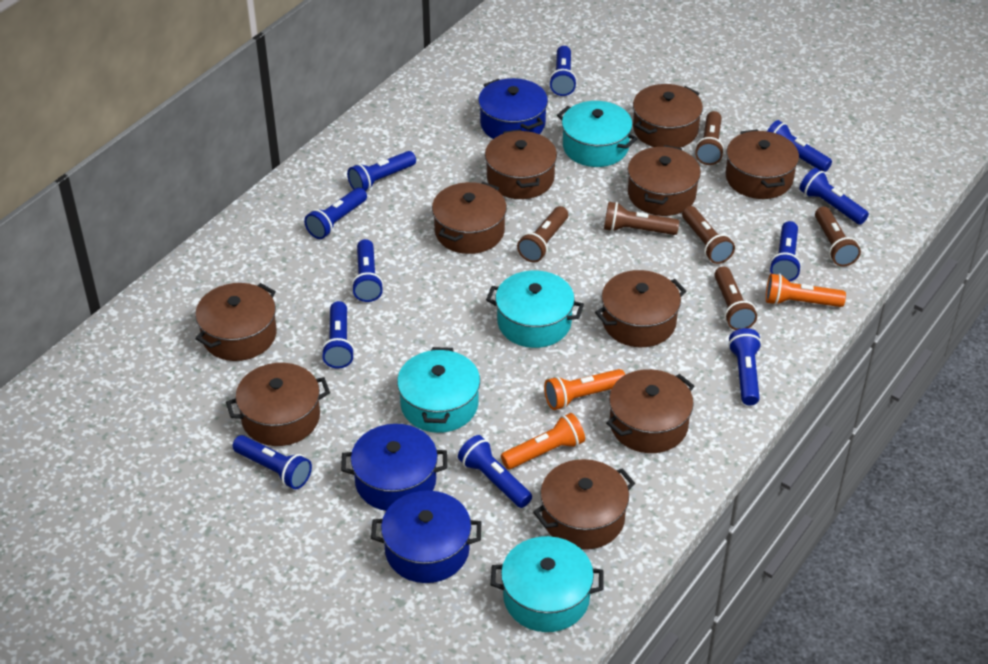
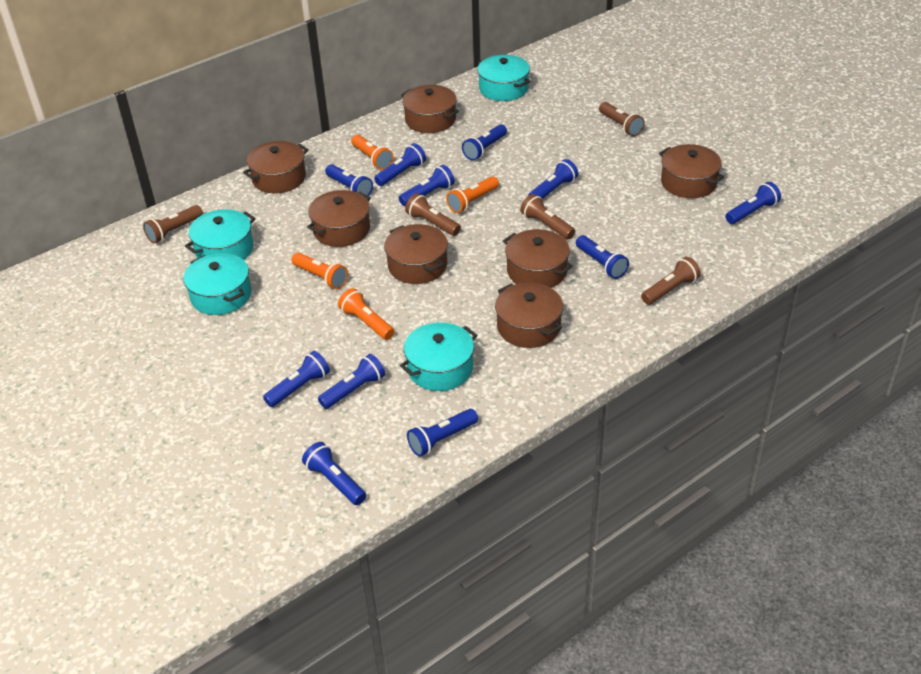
blue pot: 3 -> 0
brown flashlight: 6 -> 5
brown pot: 10 -> 7
orange flashlight: 3 -> 4

